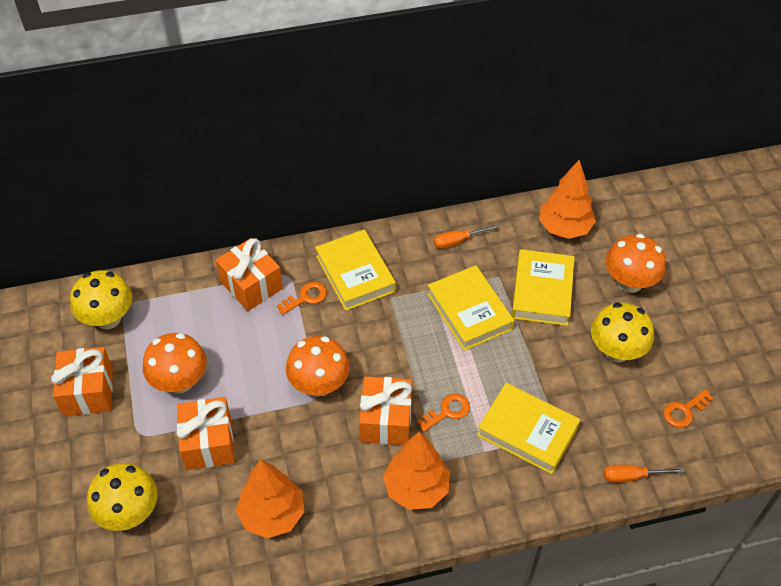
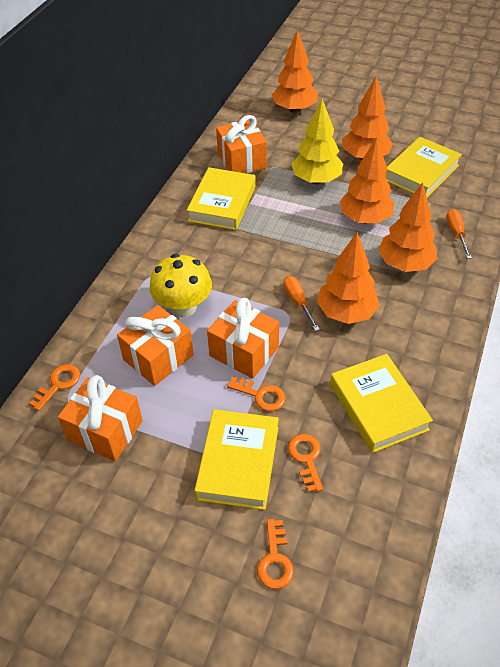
orange key: 3 -> 4
orange mushroom: 3 -> 0
orange tree: 3 -> 5
yellow mushroom: 3 -> 1
yellow tree: 0 -> 1

